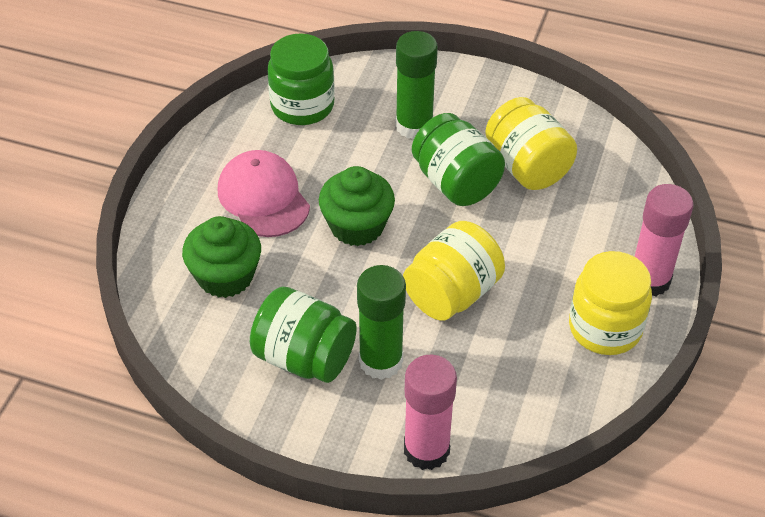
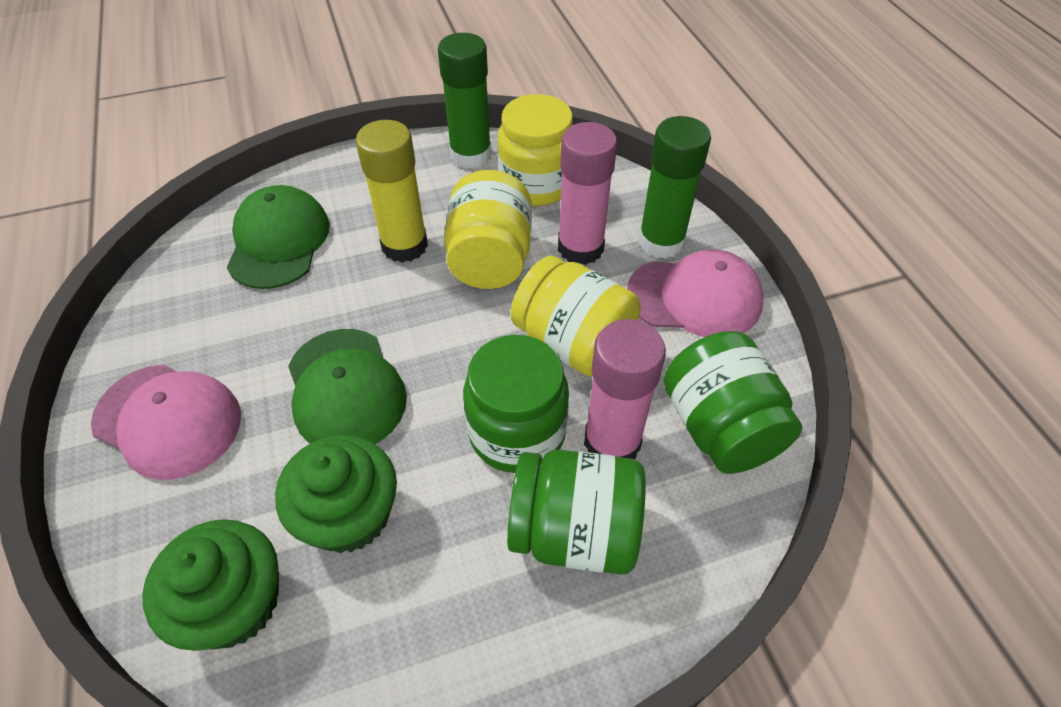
green cap: 0 -> 2
pink cap: 1 -> 2
yellow glue stick: 0 -> 1

